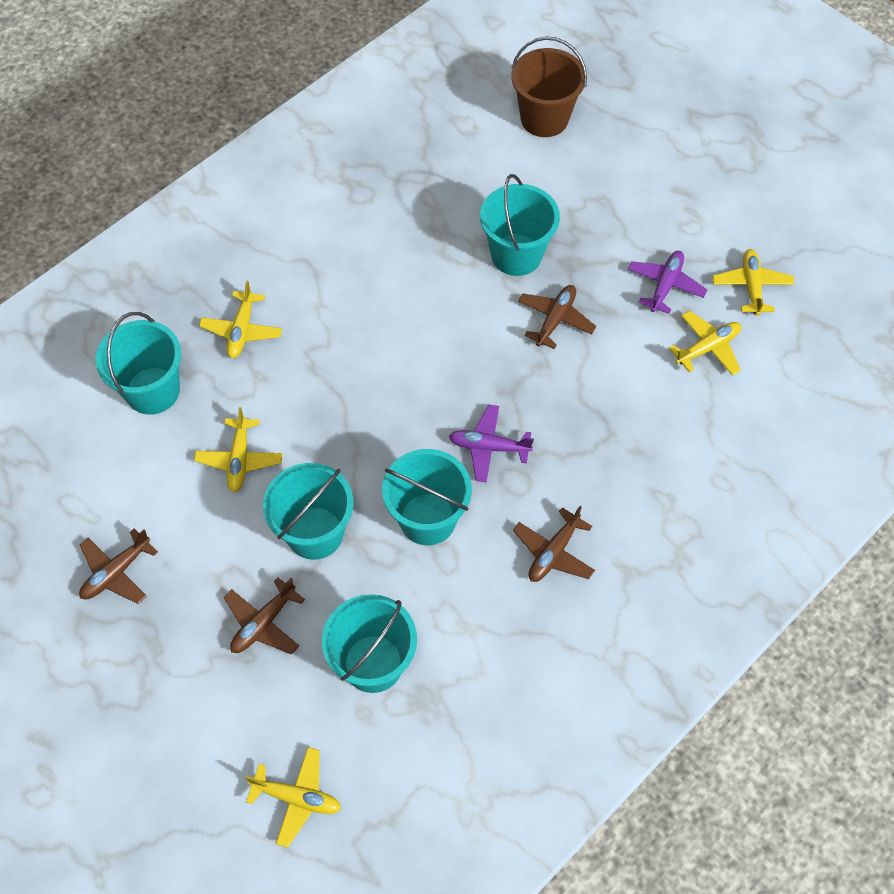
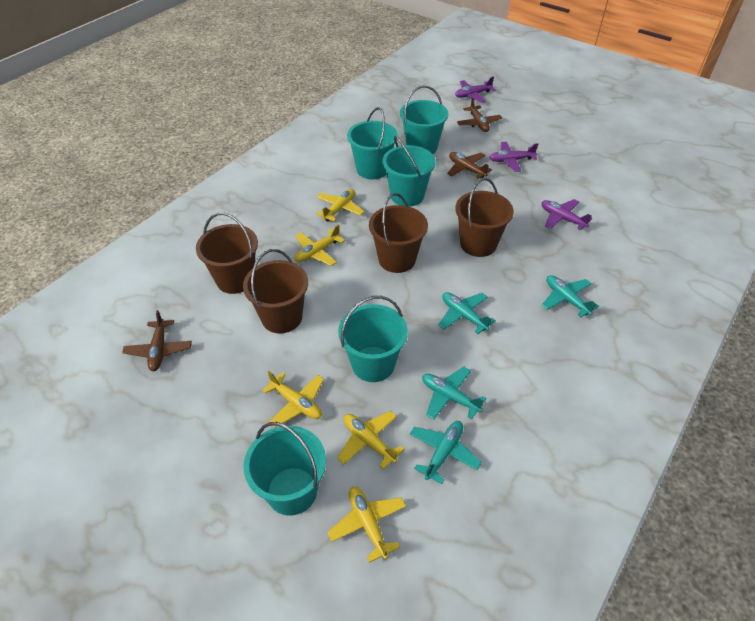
brown bucket: 1 -> 4
brown plane: 4 -> 3
purple plane: 2 -> 3
turquoise plane: 0 -> 4

